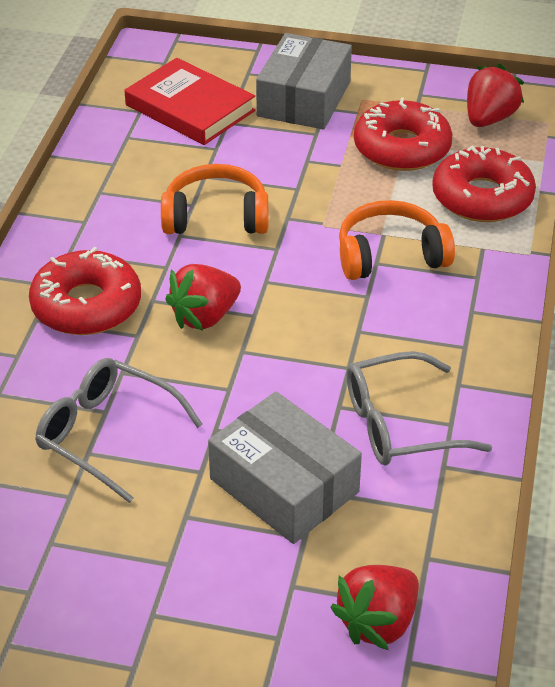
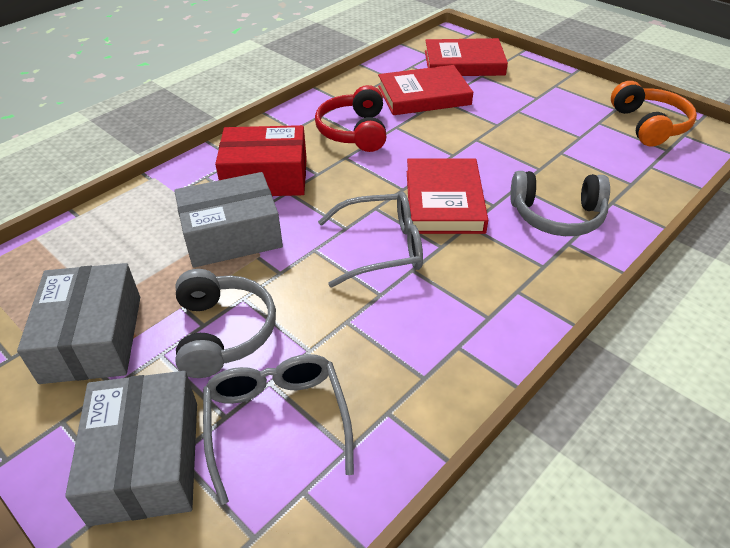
grey box: 2 -> 3
grey headphones: 0 -> 2
orange headphones: 2 -> 1
red book: 1 -> 3
red box: 0 -> 1
red donut: 3 -> 0
red headphones: 0 -> 1
red strawberry: 3 -> 0

